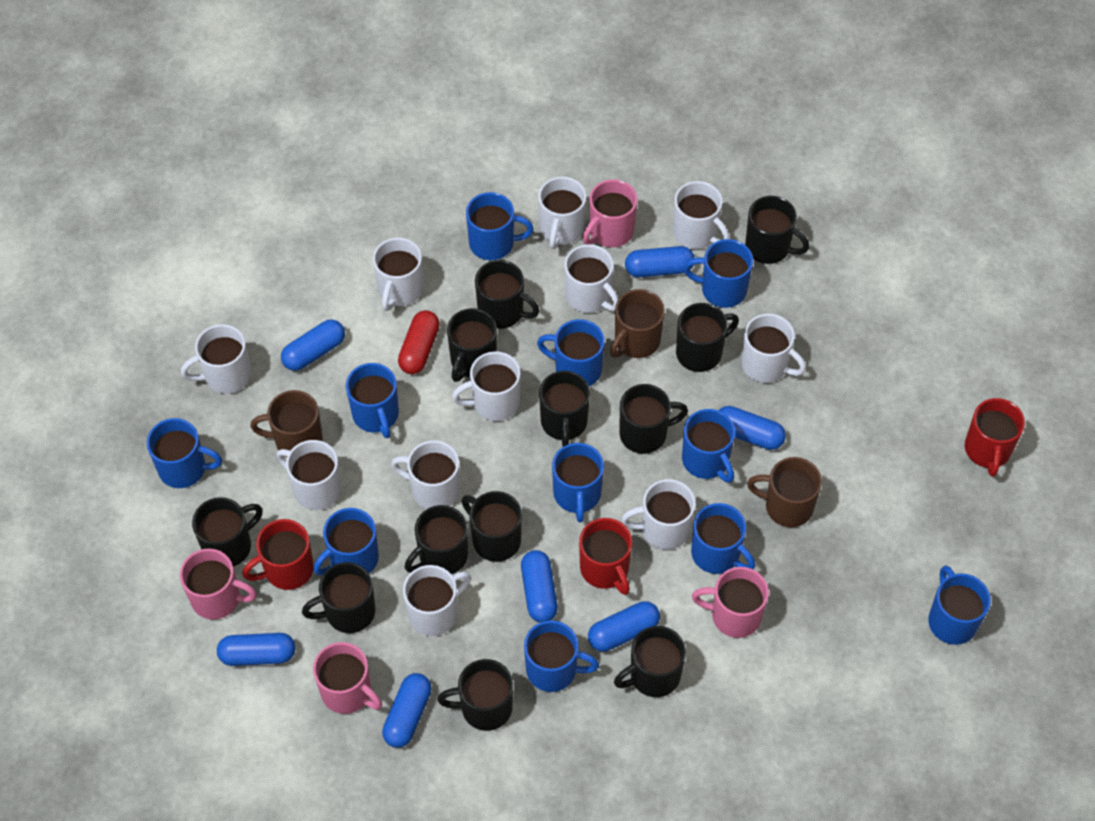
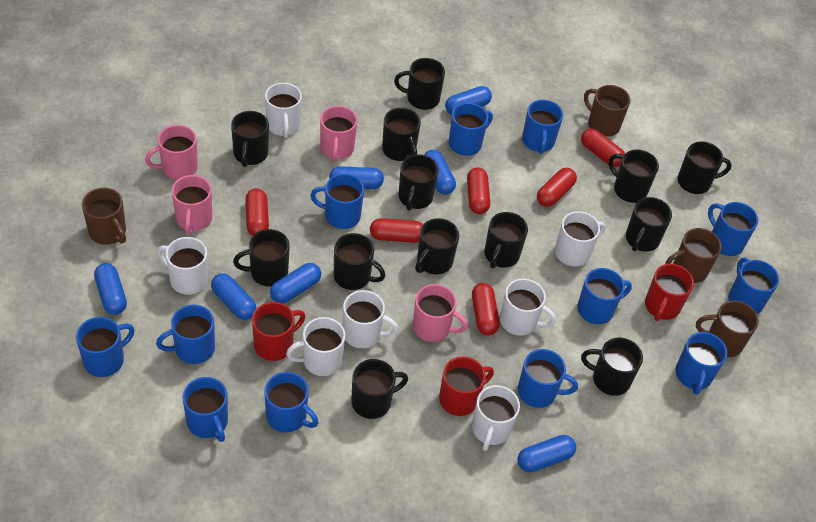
black mug: 12 -> 13
blue mug: 11 -> 12
brown mug: 3 -> 4
red capsule: 1 -> 6
white mug: 11 -> 7

